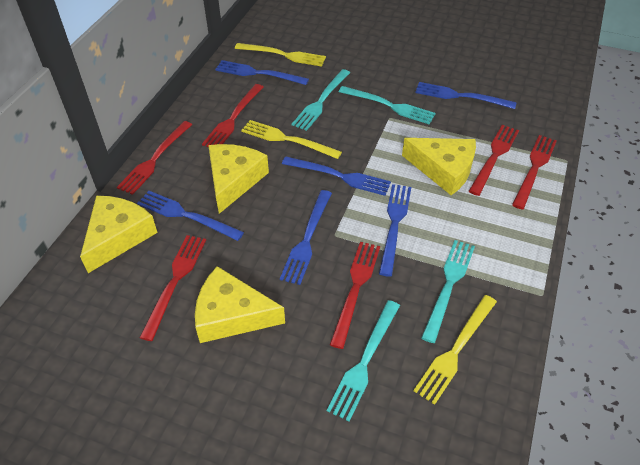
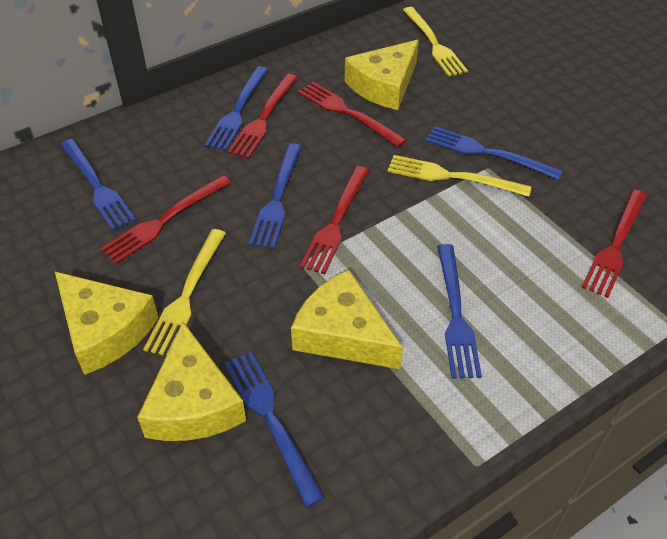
red fork: 6 -> 5
turquoise fork: 4 -> 0

